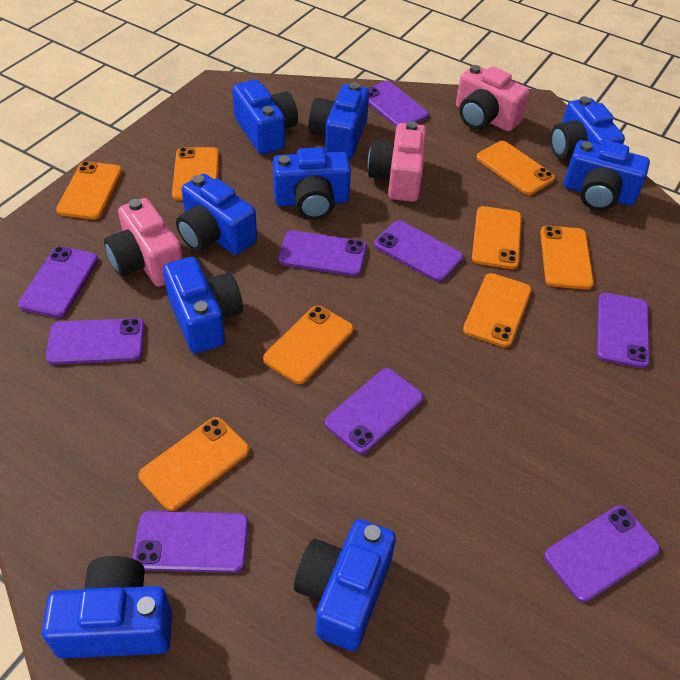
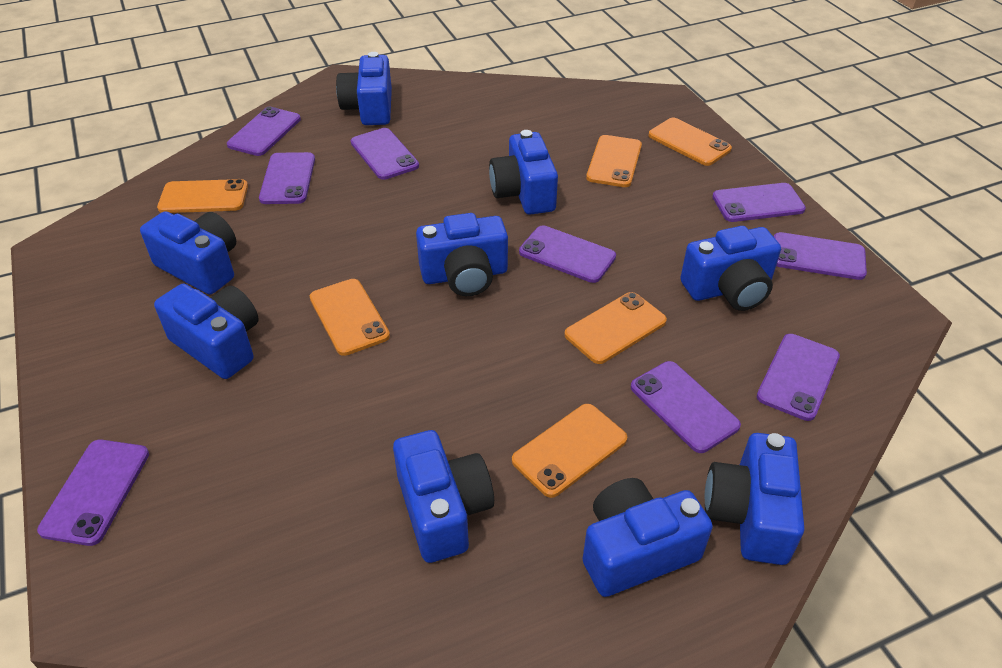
orange phone: 8 -> 6
pink camera: 3 -> 0

